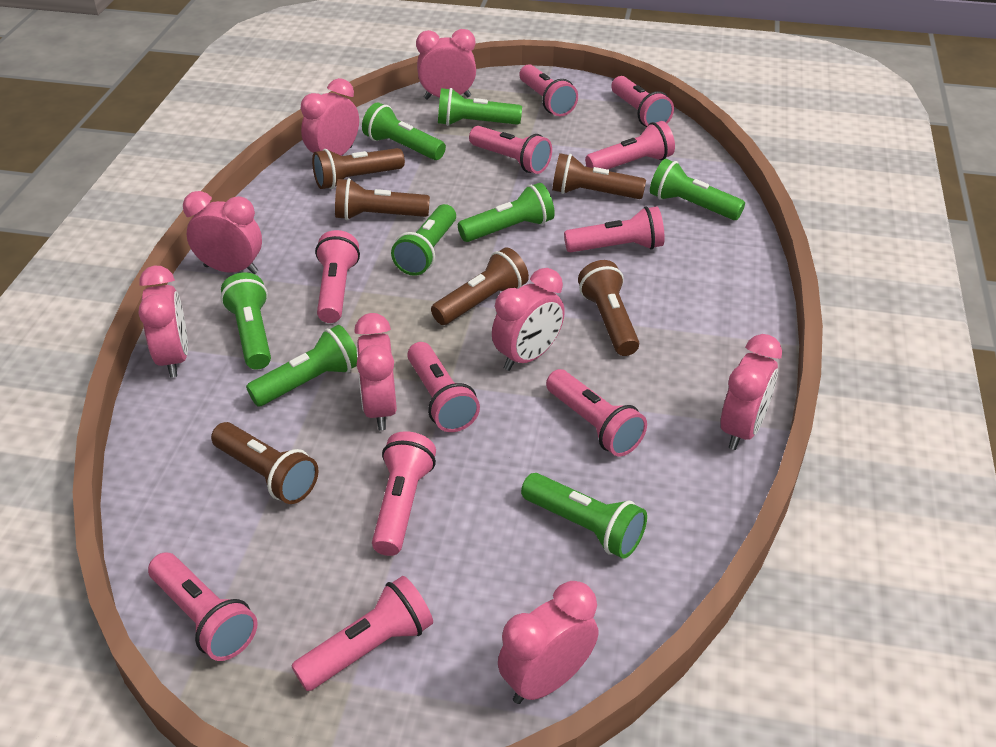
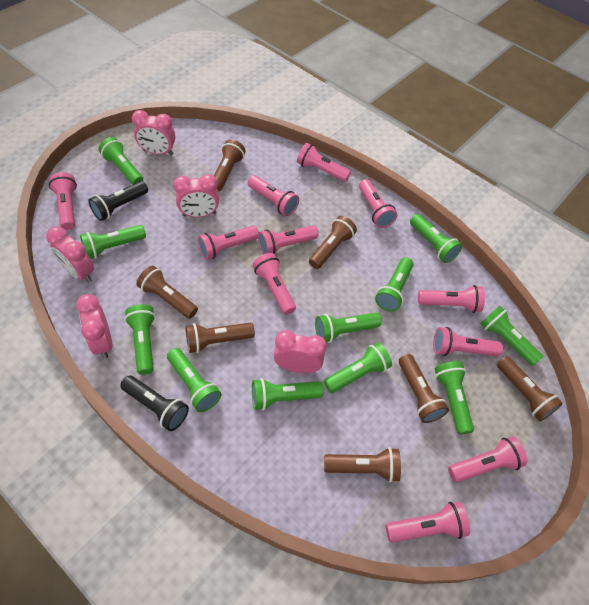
black flashlight: 0 -> 2
brown flashlight: 6 -> 7
green flashlight: 8 -> 11
pink clock: 8 -> 5

